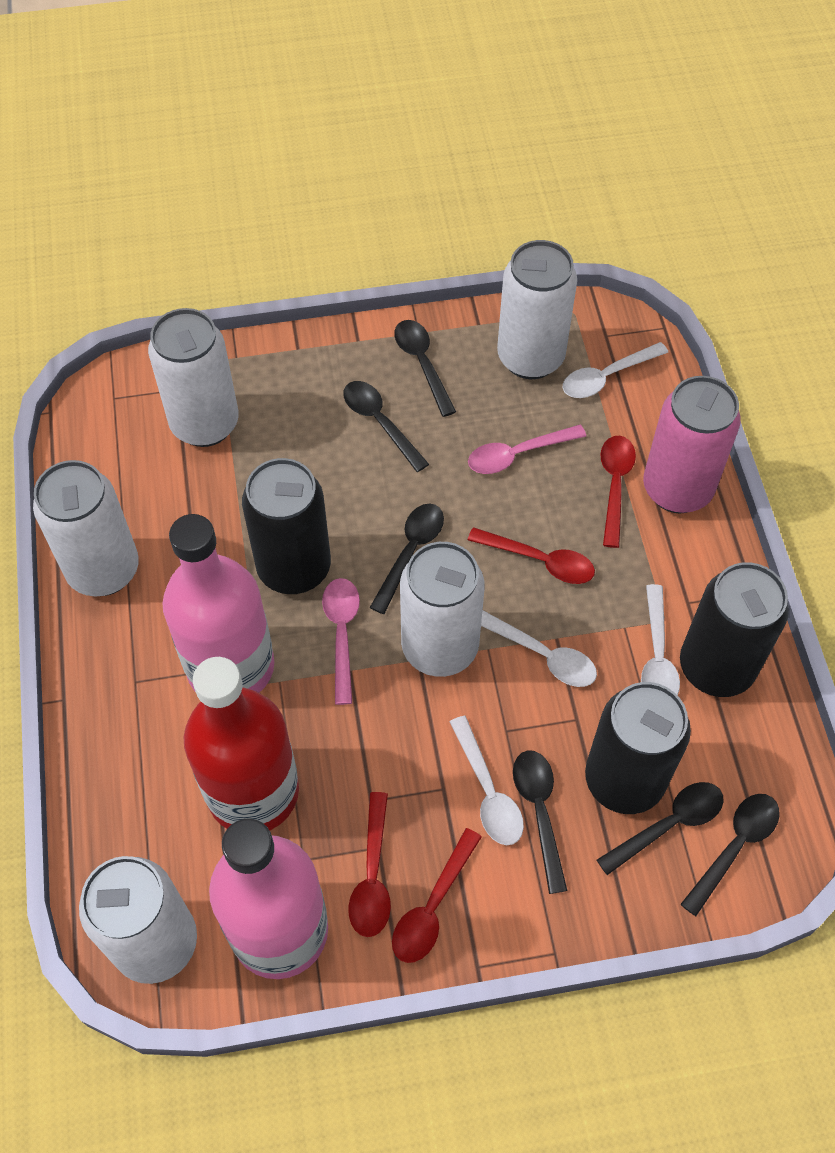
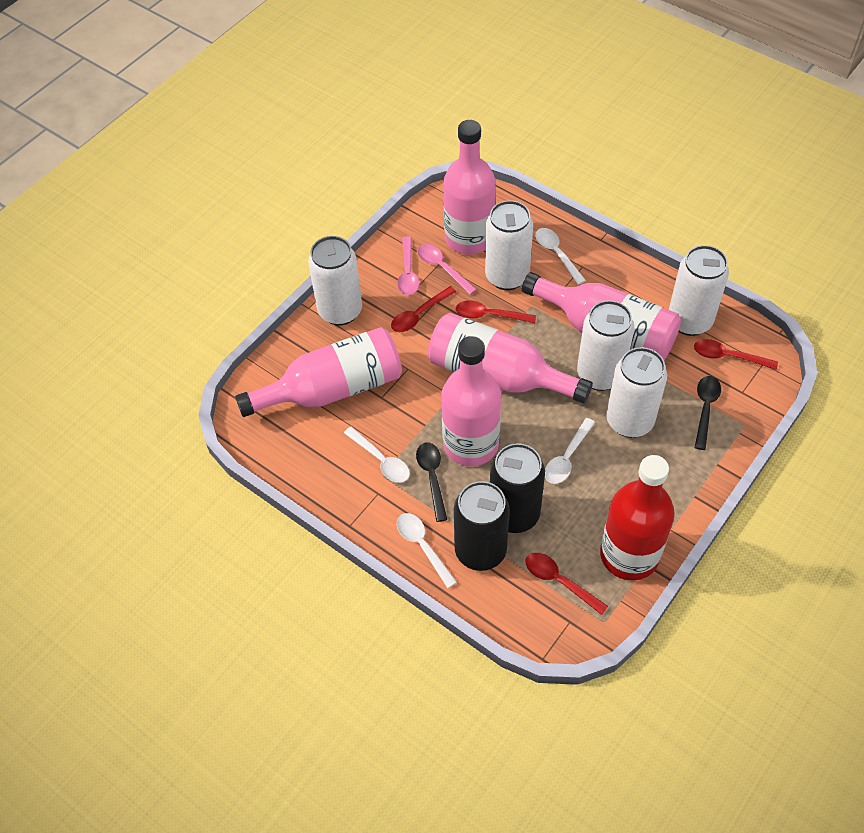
black can: 3 -> 2
black spoon: 6 -> 2
pink bottle: 2 -> 5
pink can: 1 -> 0

